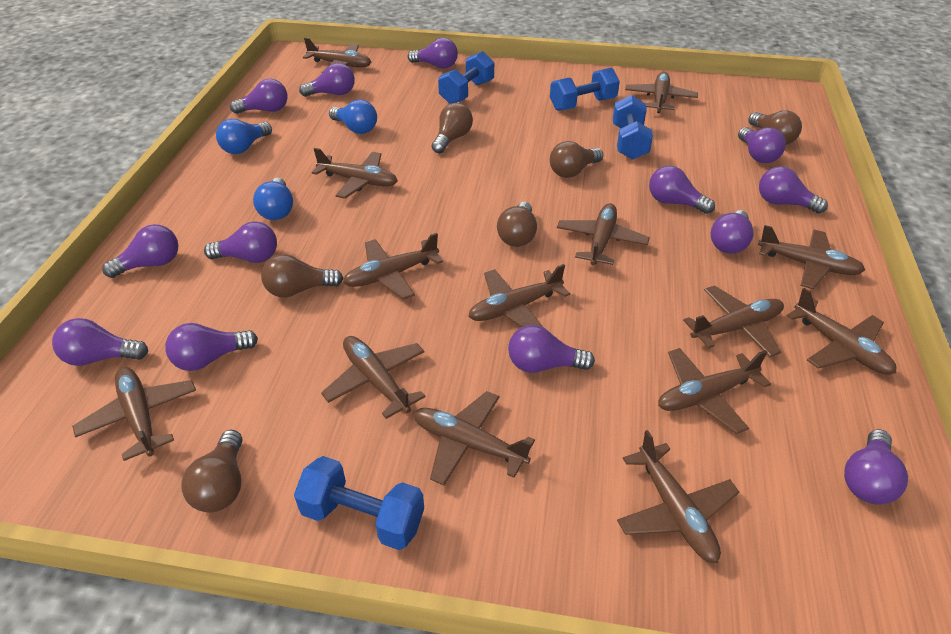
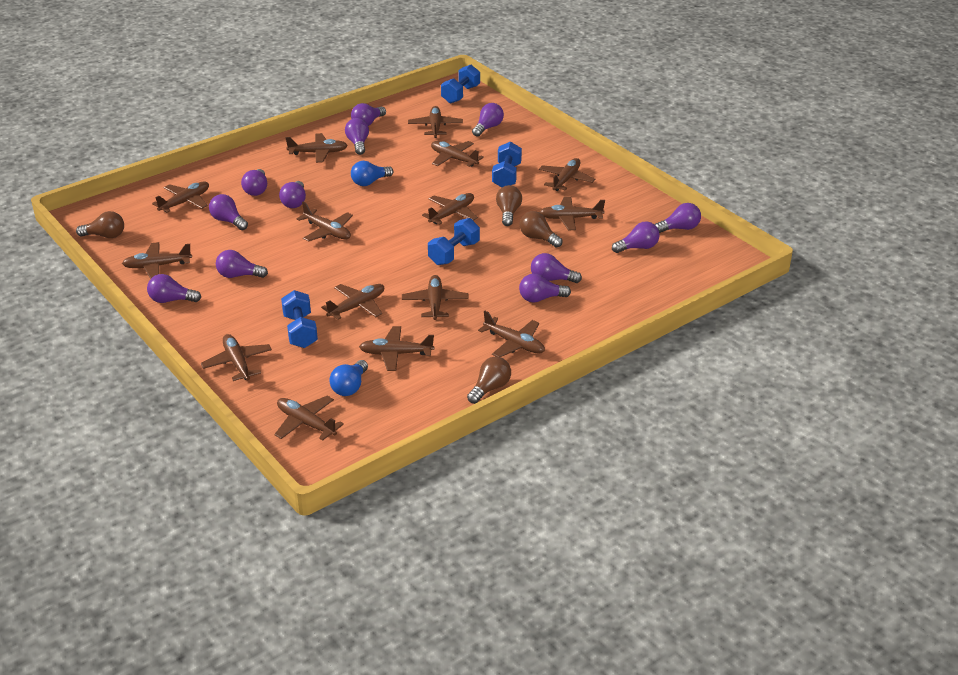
blue light bulb: 3 -> 2
brown light bulb: 6 -> 4
brown plane: 14 -> 15
purple light bulb: 13 -> 12

